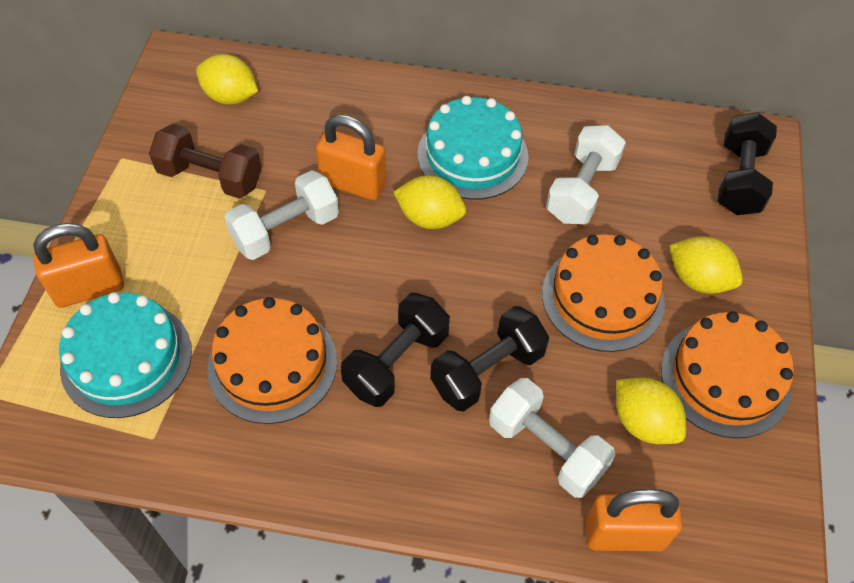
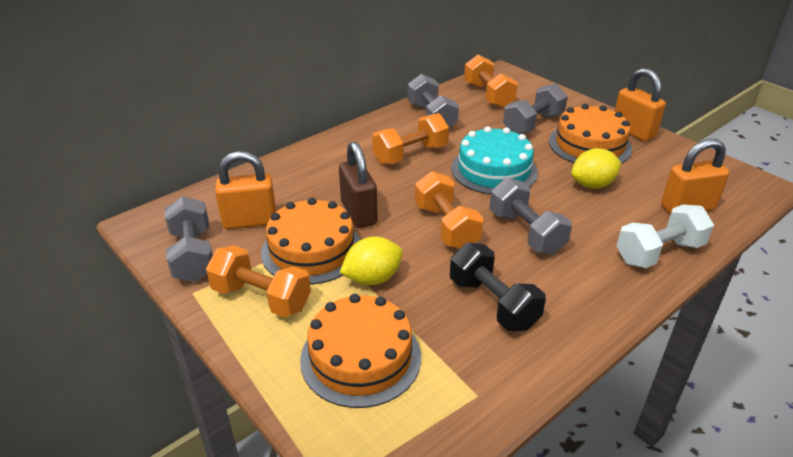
black dumbbell: 3 -> 1
brown dumbbell: 1 -> 0
brown padlock: 0 -> 1
grey dumbbell: 0 -> 4
orange dumbbell: 0 -> 4
turquoise cake: 2 -> 1
white dumbbell: 3 -> 1
yellow lemon: 4 -> 2

